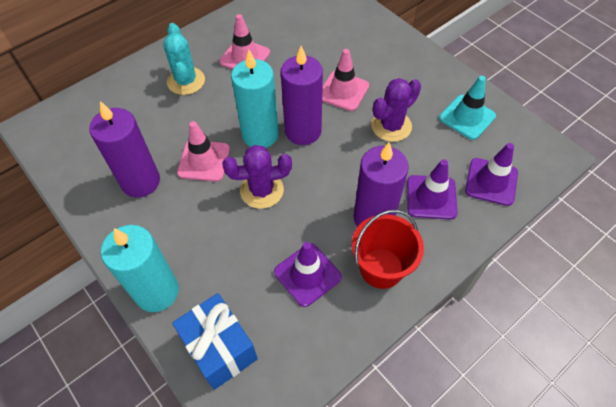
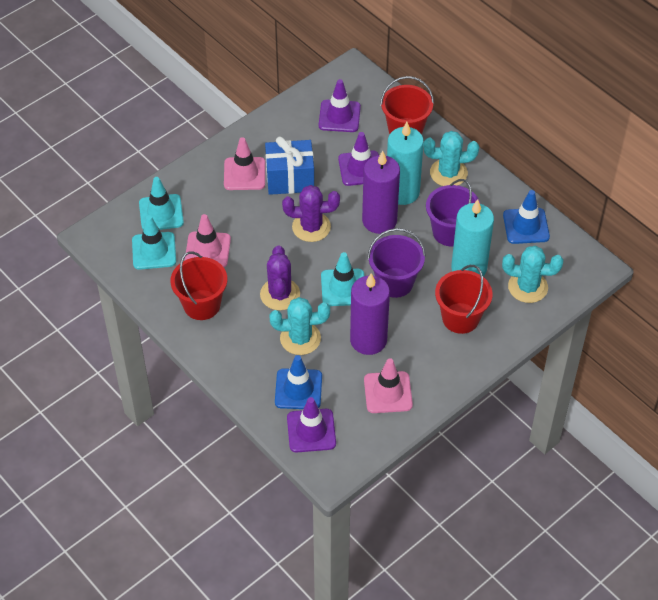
blue traffic cone: 0 -> 2
purple bucket: 0 -> 2
purple candle: 3 -> 2
red bucket: 1 -> 3
turquoise cactus: 1 -> 3
turquoise traffic cone: 1 -> 3

